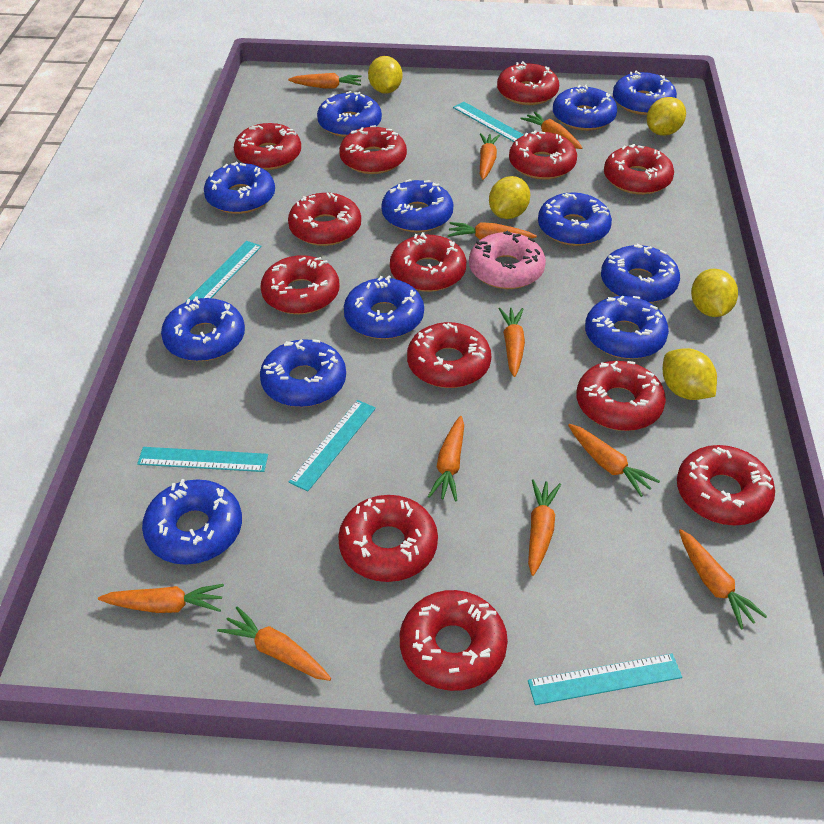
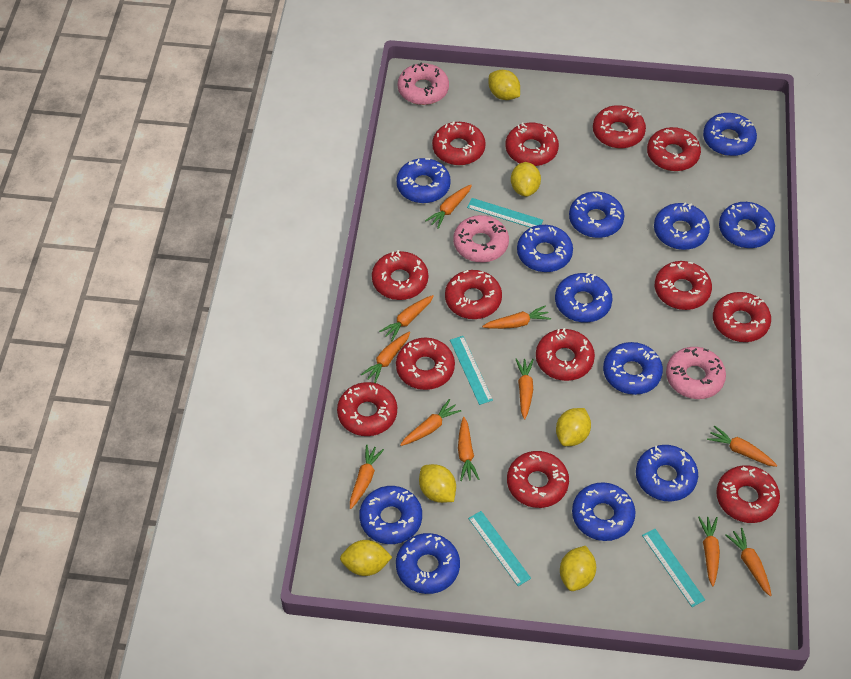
pink donut: 1 -> 3
turquoise ruler: 5 -> 4
yellow lemon: 5 -> 6

